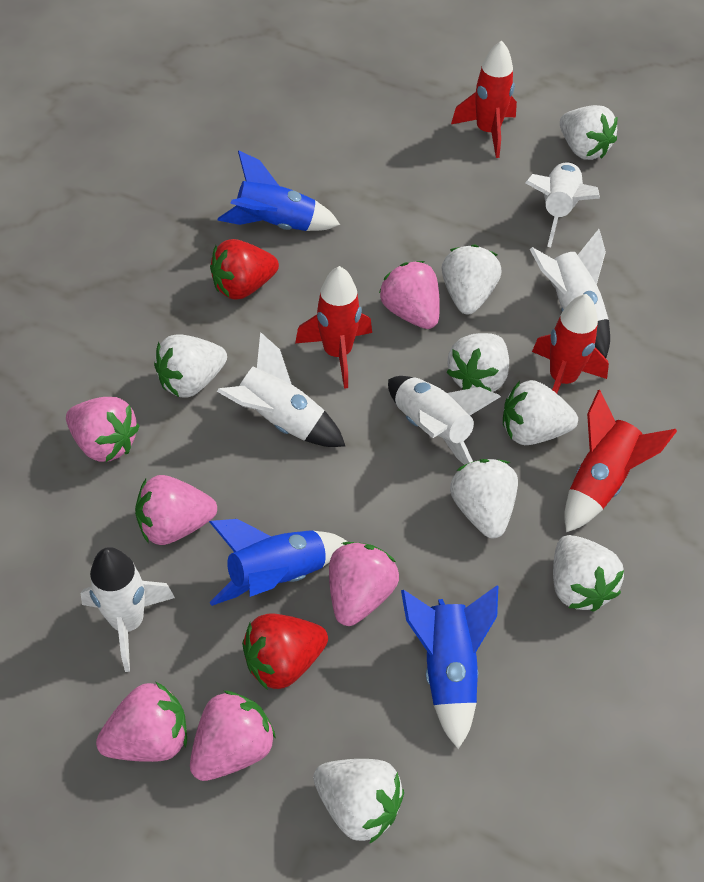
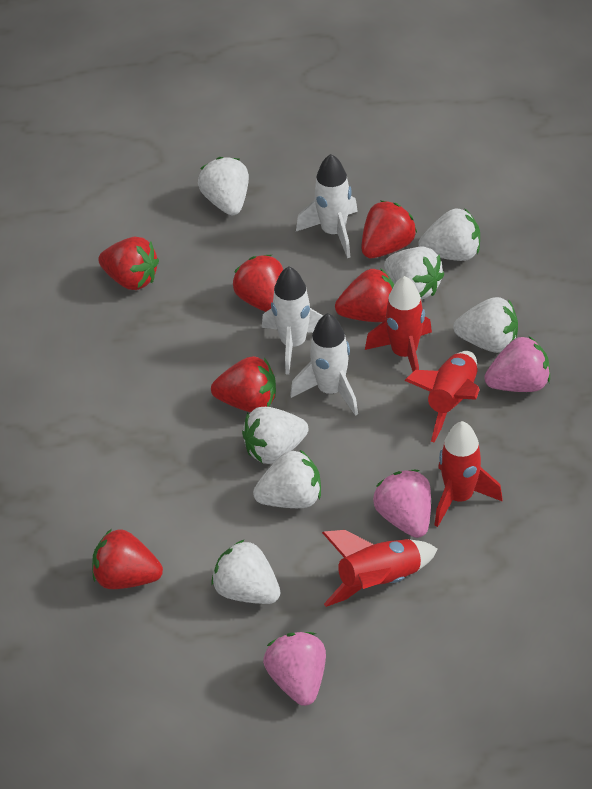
blue rocket: 3 -> 0
pink strawberry: 6 -> 3
red strawberry: 2 -> 6
white rocket: 5 -> 3
white strawberry: 8 -> 7

